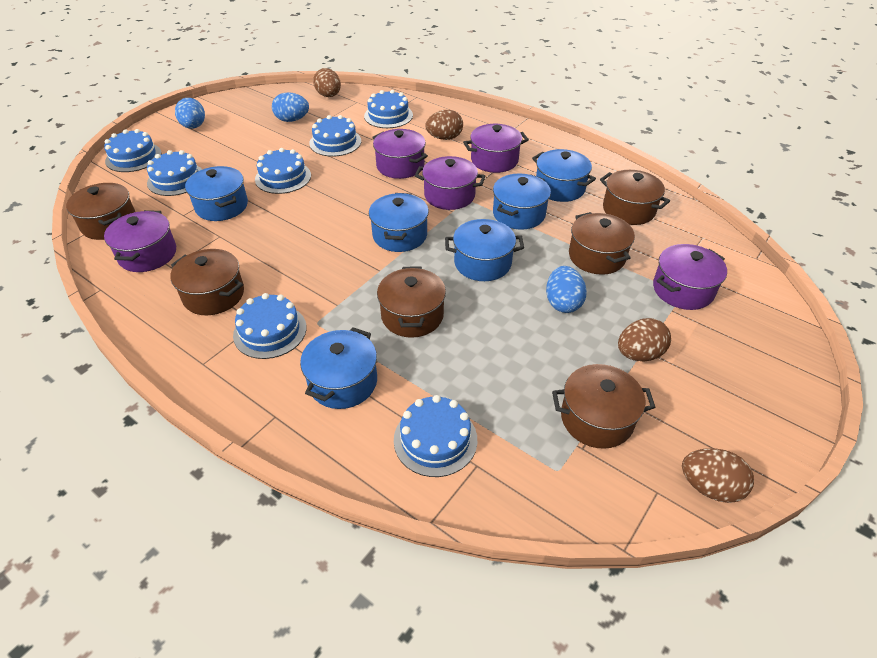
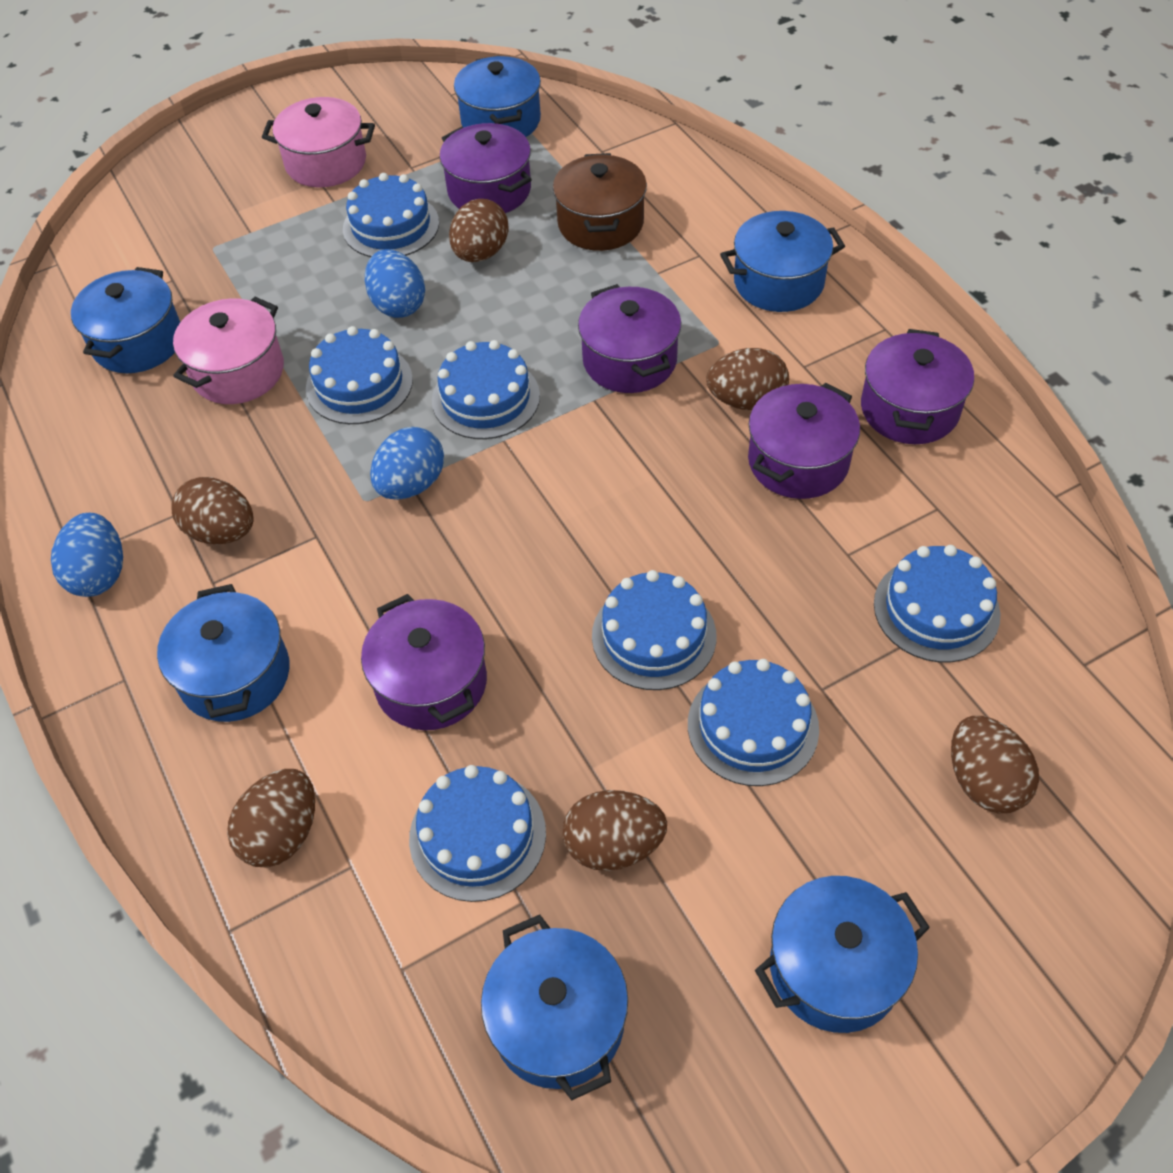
brown egg: 4 -> 6
brown pot: 6 -> 1
pink pot: 0 -> 2

